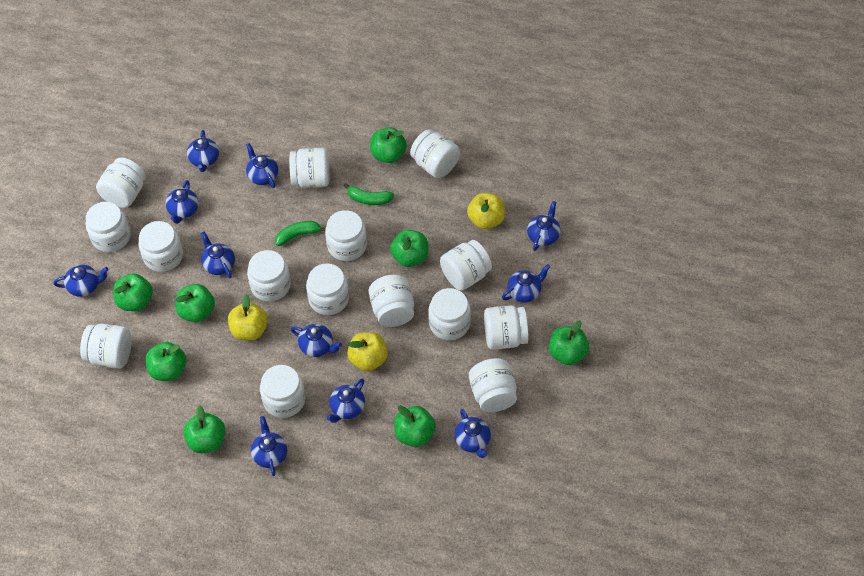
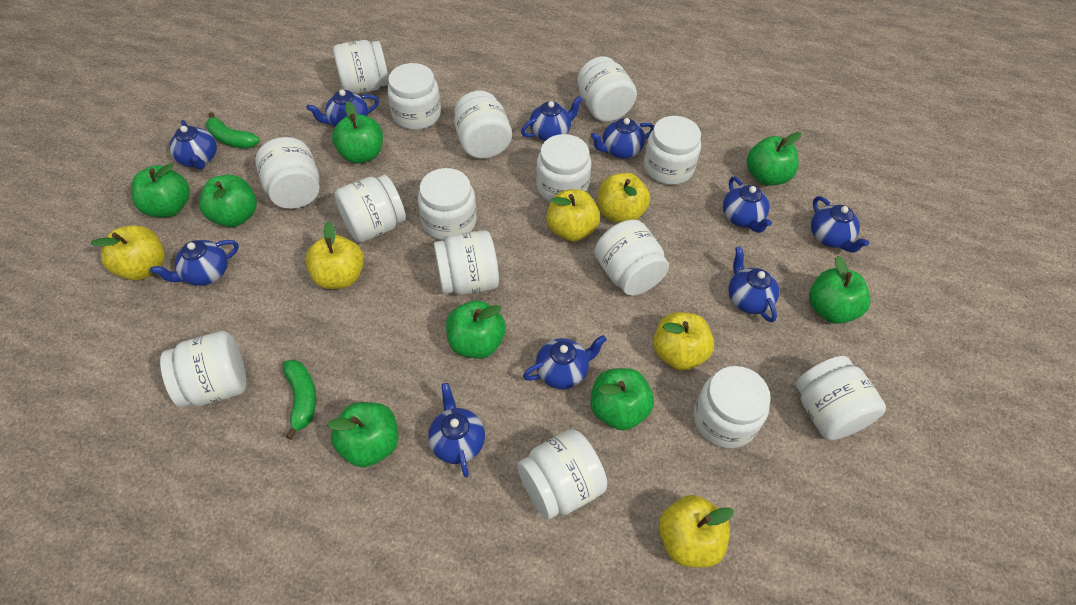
blue teapot: 11 -> 10
yellow apple: 3 -> 6

